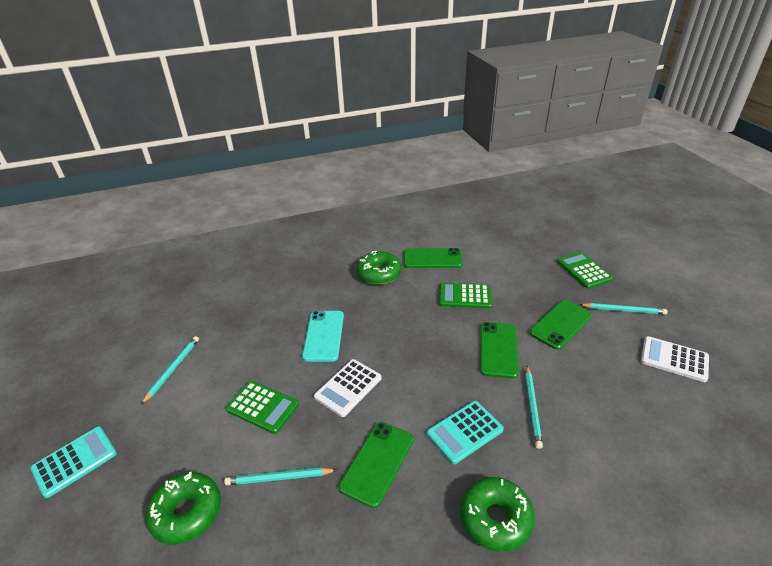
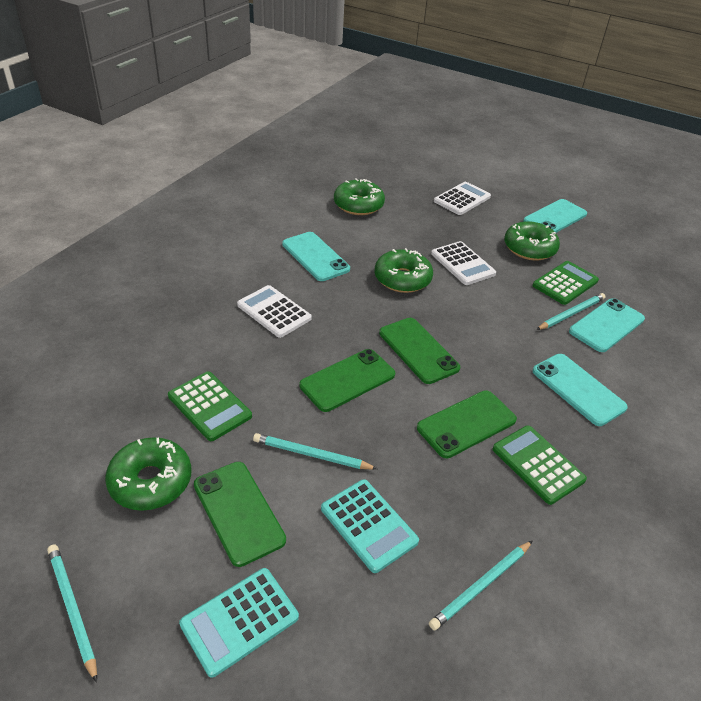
green donut: 3 -> 4
turquoise phone: 1 -> 4
white calculator: 2 -> 3

